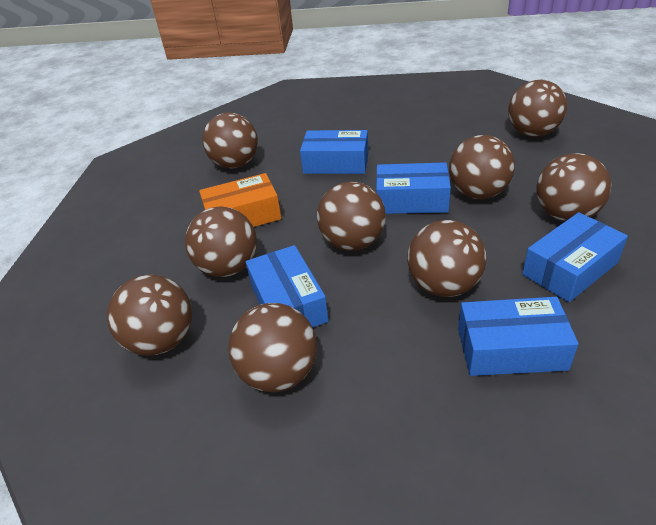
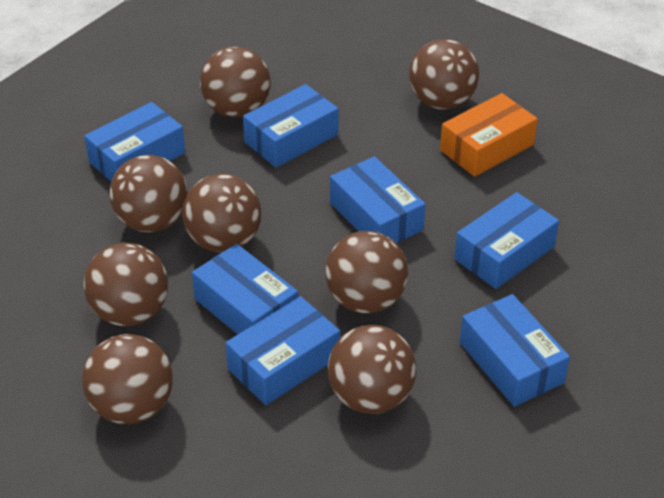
blue box: 5 -> 7
brown ball: 9 -> 8

